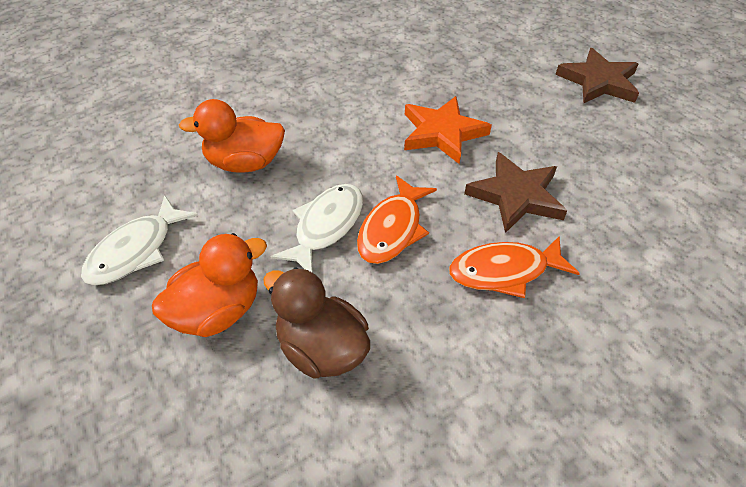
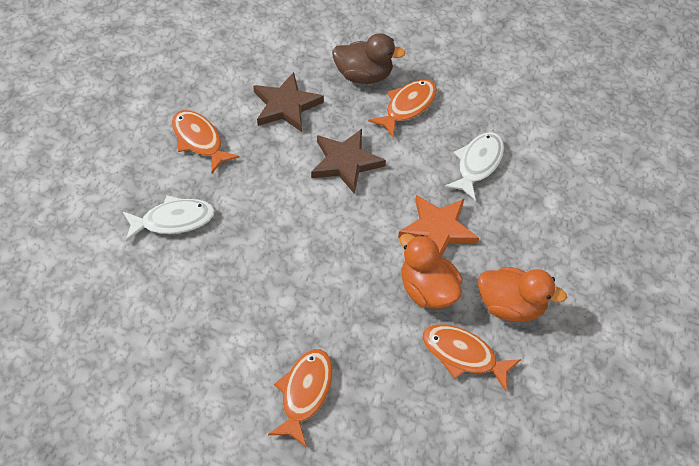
orange fish: 2 -> 4

